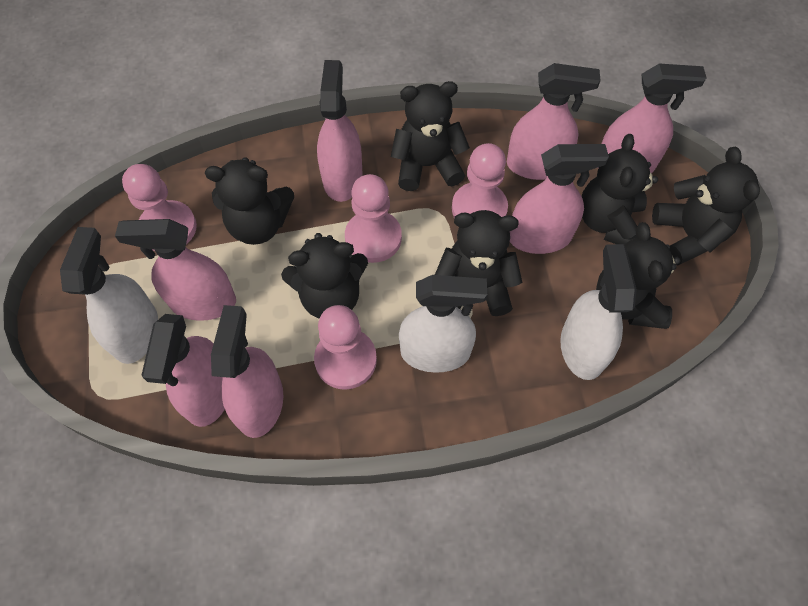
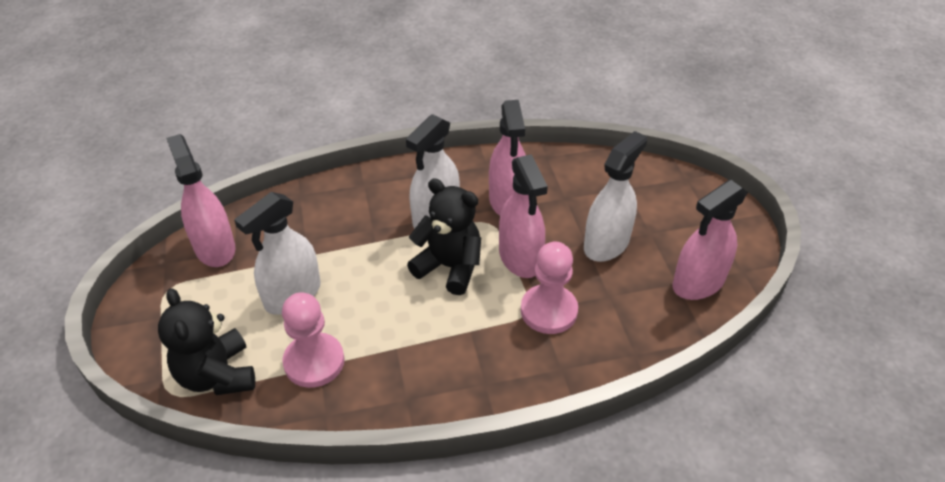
black teddy bear: 7 -> 2
pink pawn: 4 -> 2
pink spray bottle: 7 -> 4

